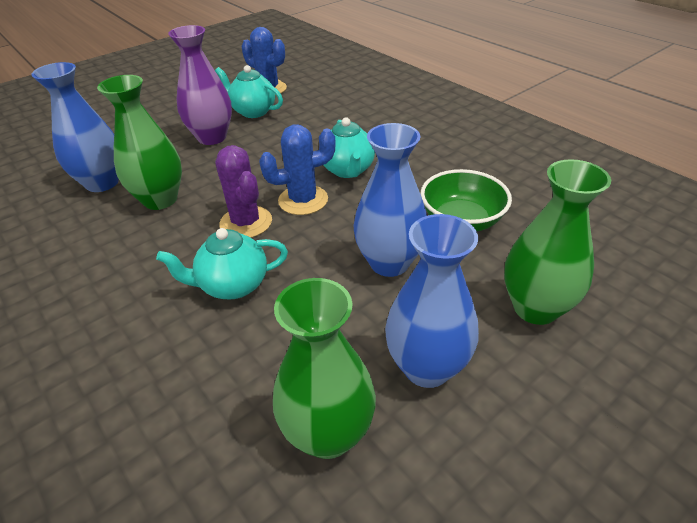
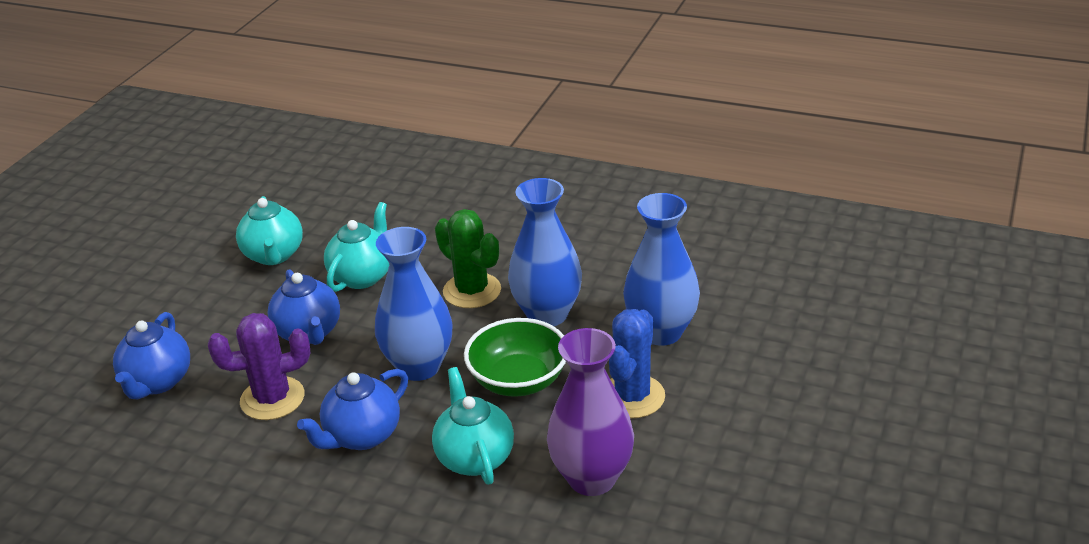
blue cactus: 2 -> 1
blue teapot: 0 -> 3
green cactus: 0 -> 1
green vase: 3 -> 0

